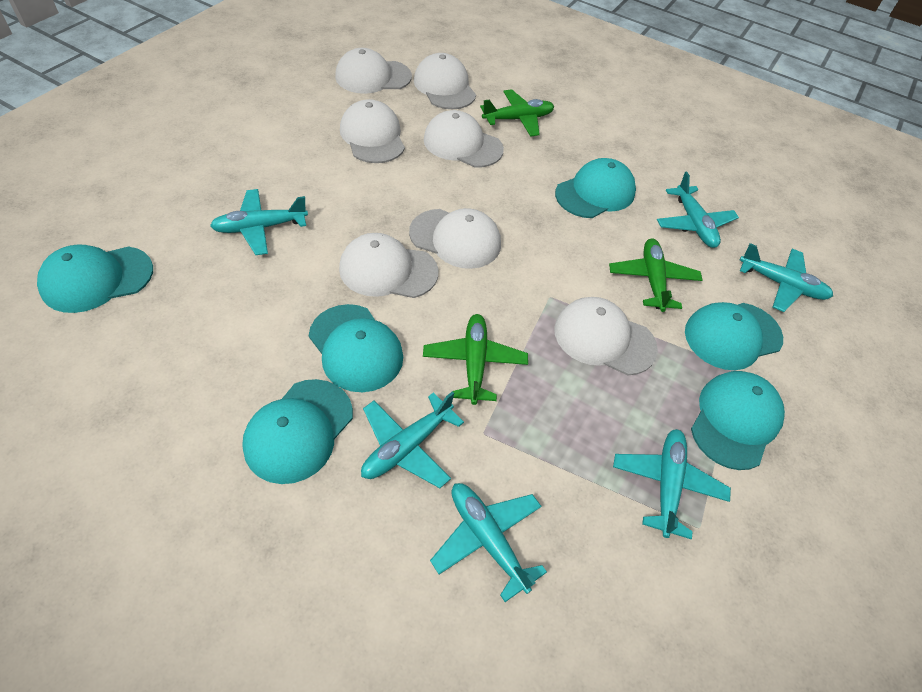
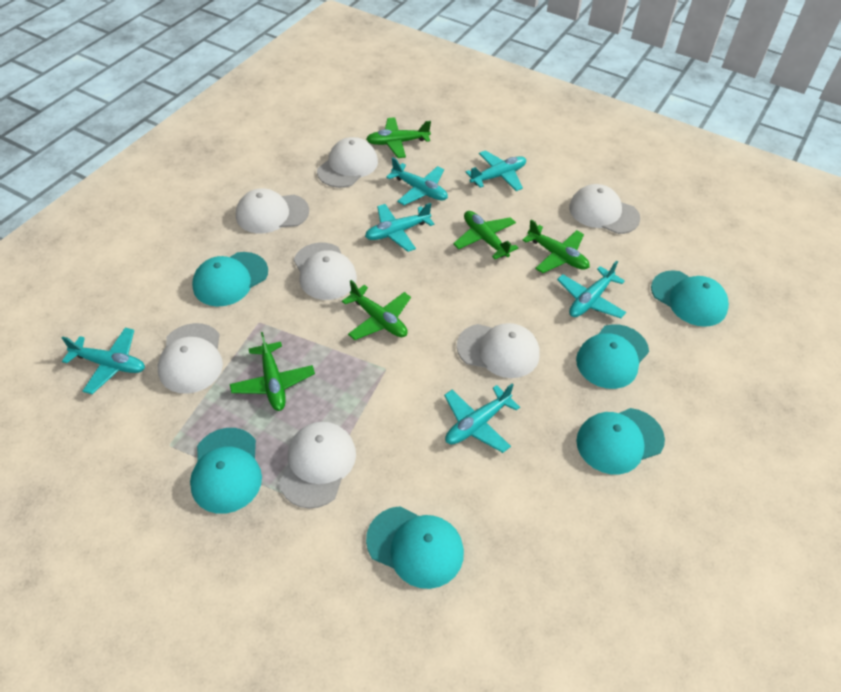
green plane: 3 -> 5

